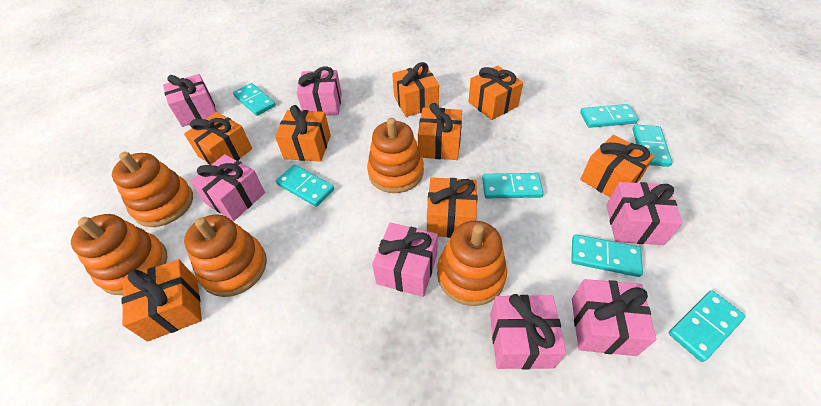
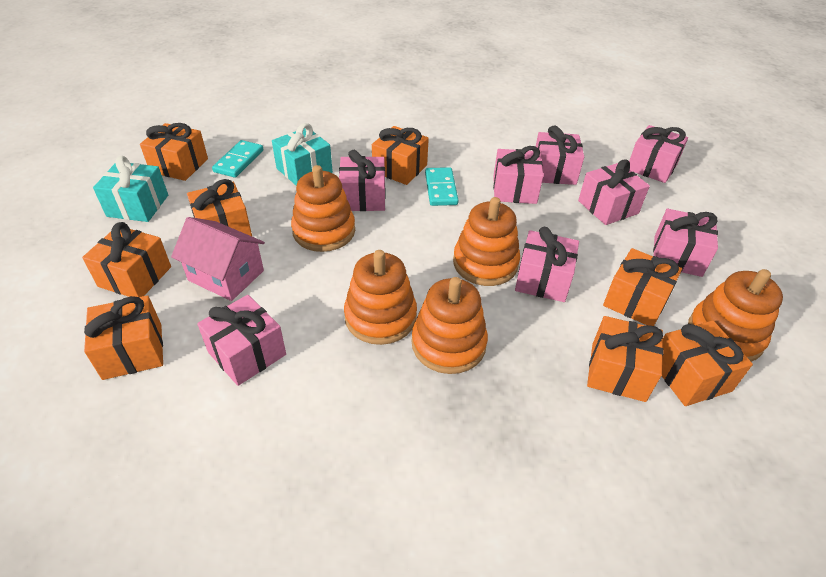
pink gift: 7 -> 8
pink house: 0 -> 1
turquoise domino: 7 -> 2
turquoise gift: 0 -> 2

